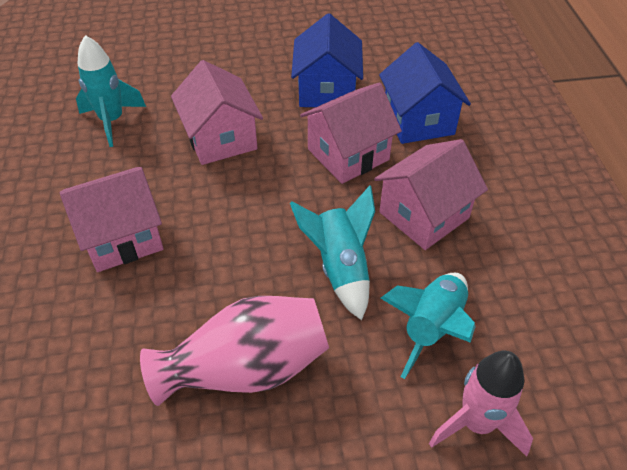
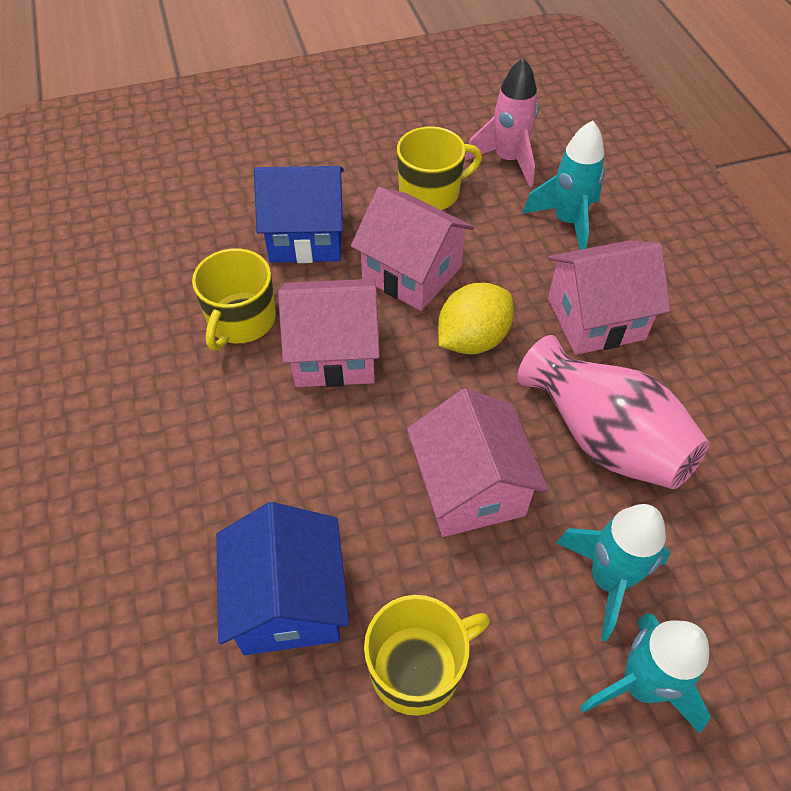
yellow lemon: 0 -> 1
yellow mug: 0 -> 3

